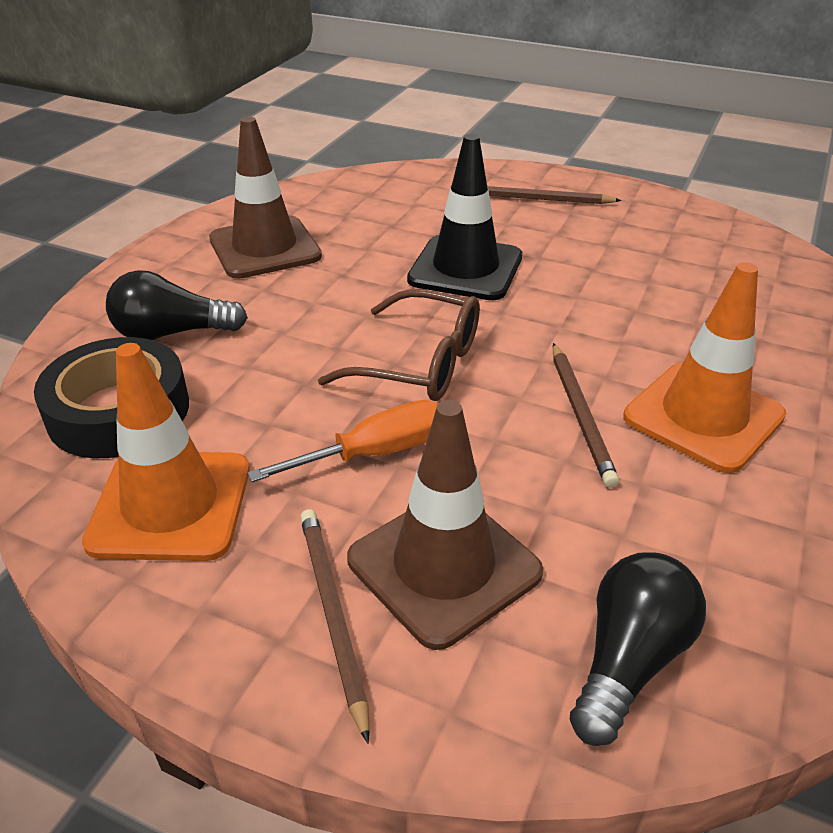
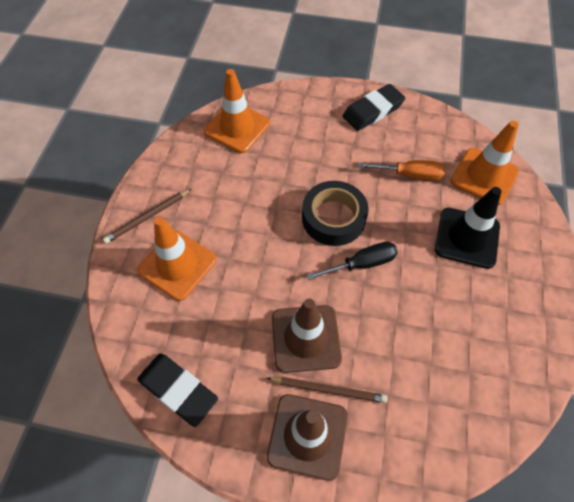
black eraser: 0 -> 2
black light bulb: 2 -> 0
black screwdriver: 0 -> 1
brown glasses: 1 -> 0
brown pencil: 3 -> 2
orange traffic cone: 2 -> 3

